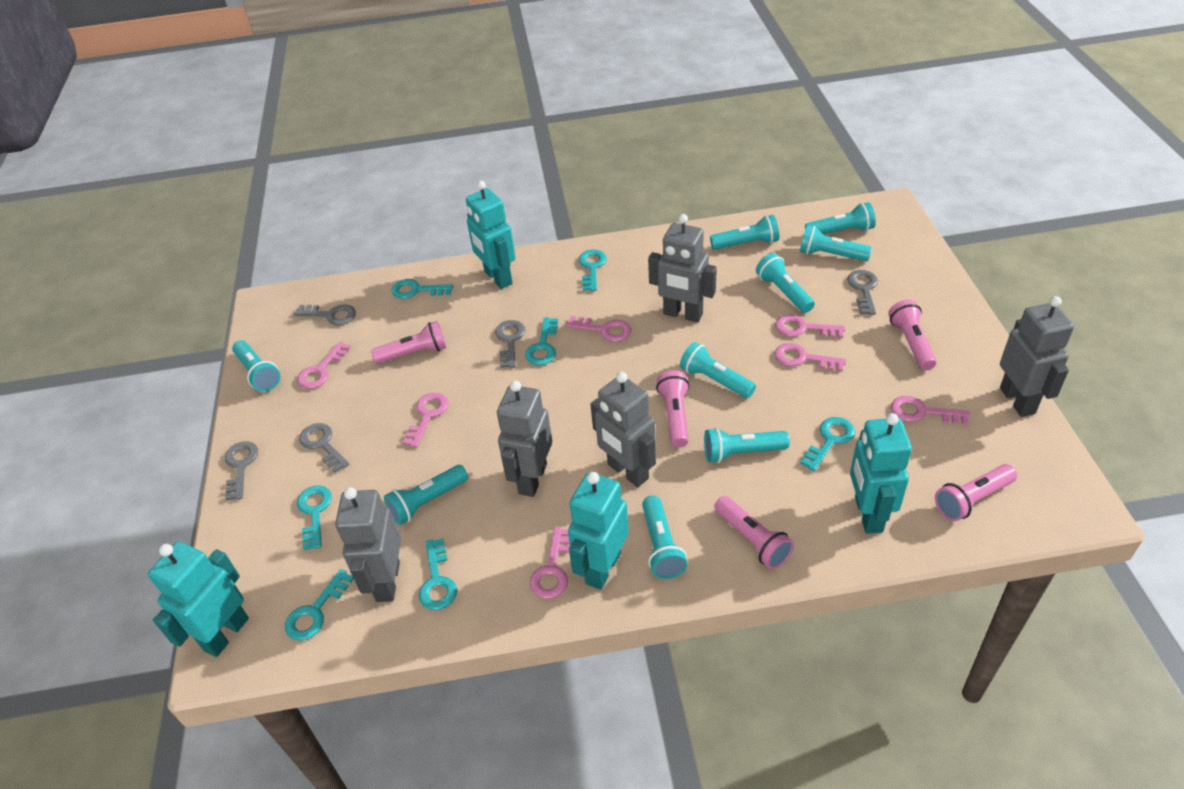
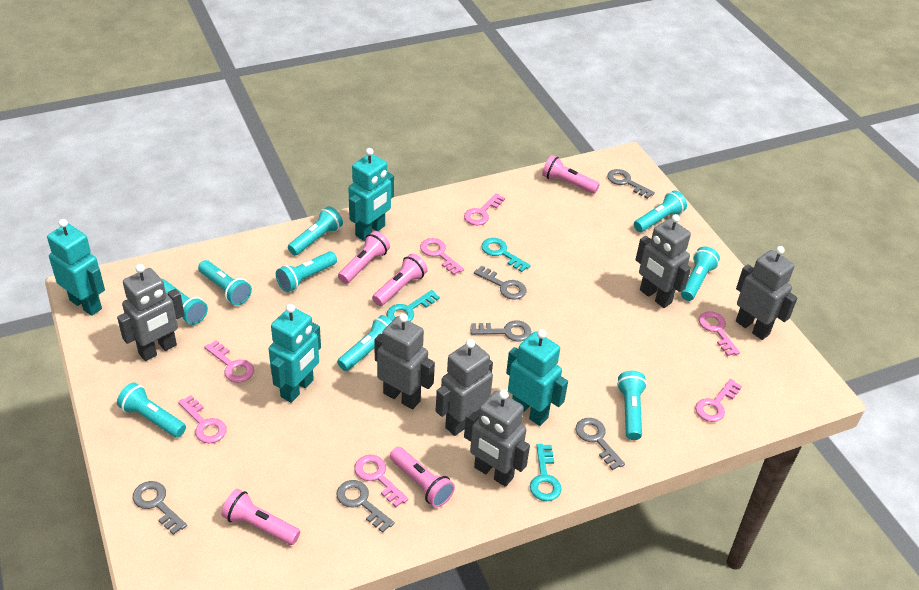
grey key: 5 -> 6
grey robot: 5 -> 6
turquoise key: 7 -> 3

